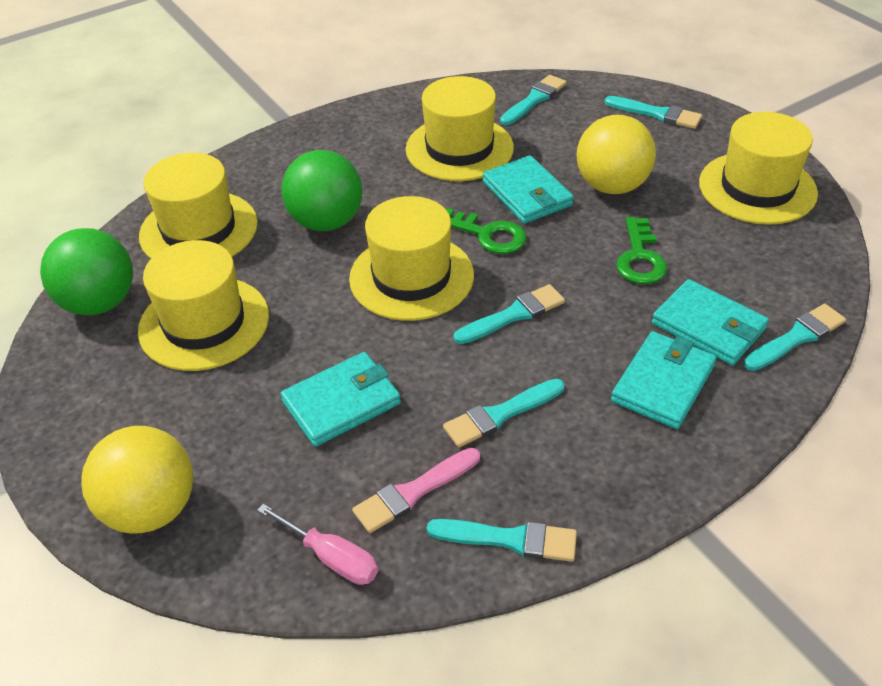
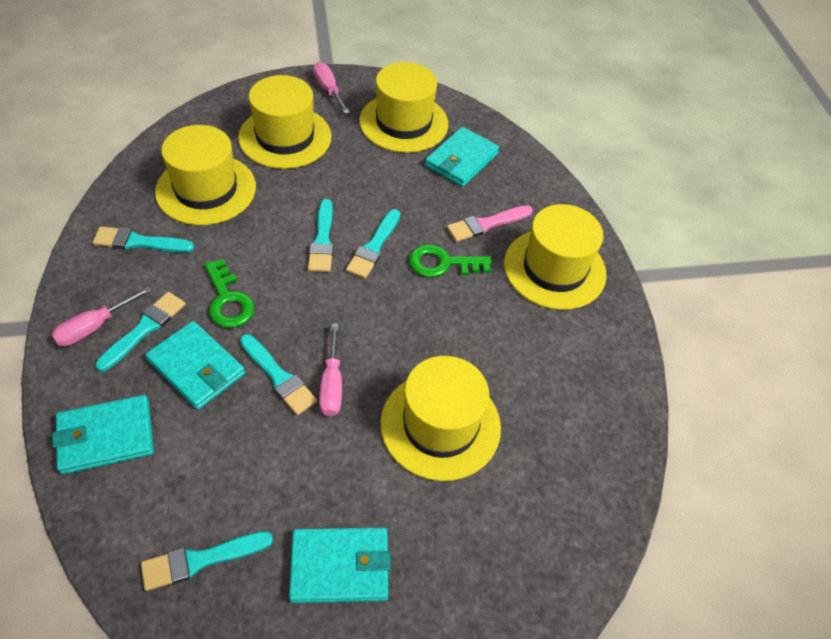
green ball: 2 -> 0
pink screwdriver: 1 -> 3
yellow ball: 2 -> 0

